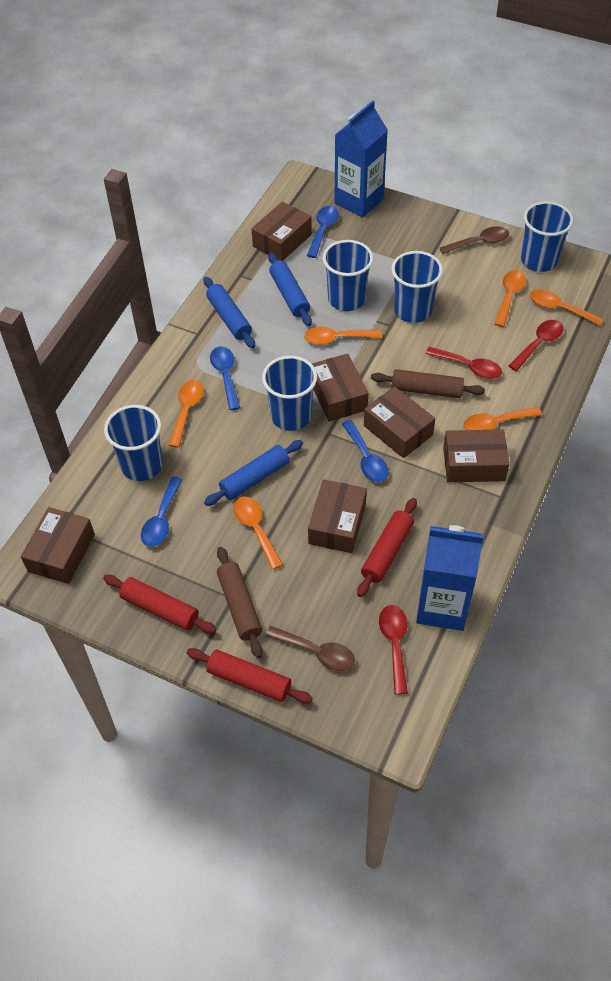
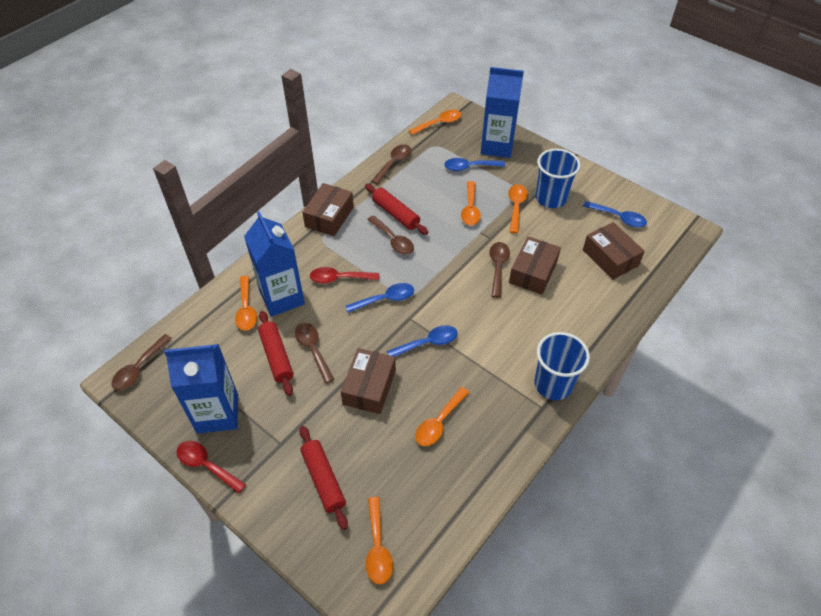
blue carton: 2 -> 3
blue cup: 5 -> 2
blue rolling pin: 3 -> 0
brown box: 6 -> 4
brown rolling pin: 2 -> 0
brown spoon: 2 -> 5
red spoon: 3 -> 2

